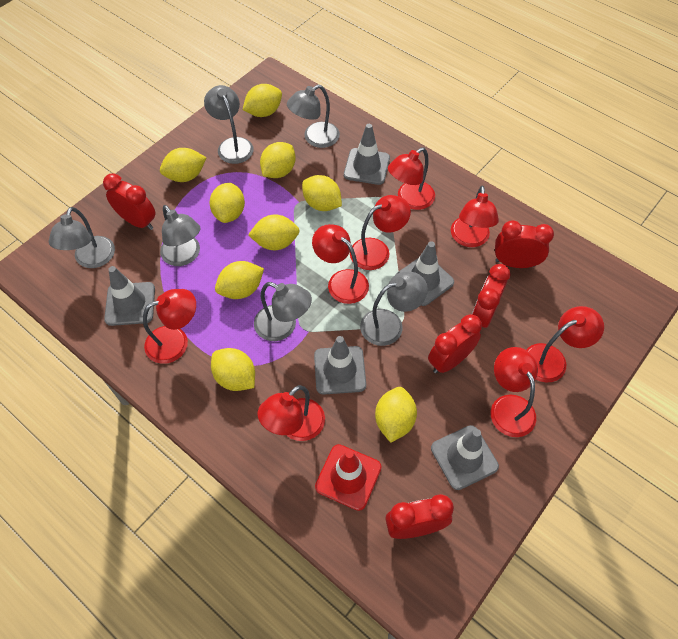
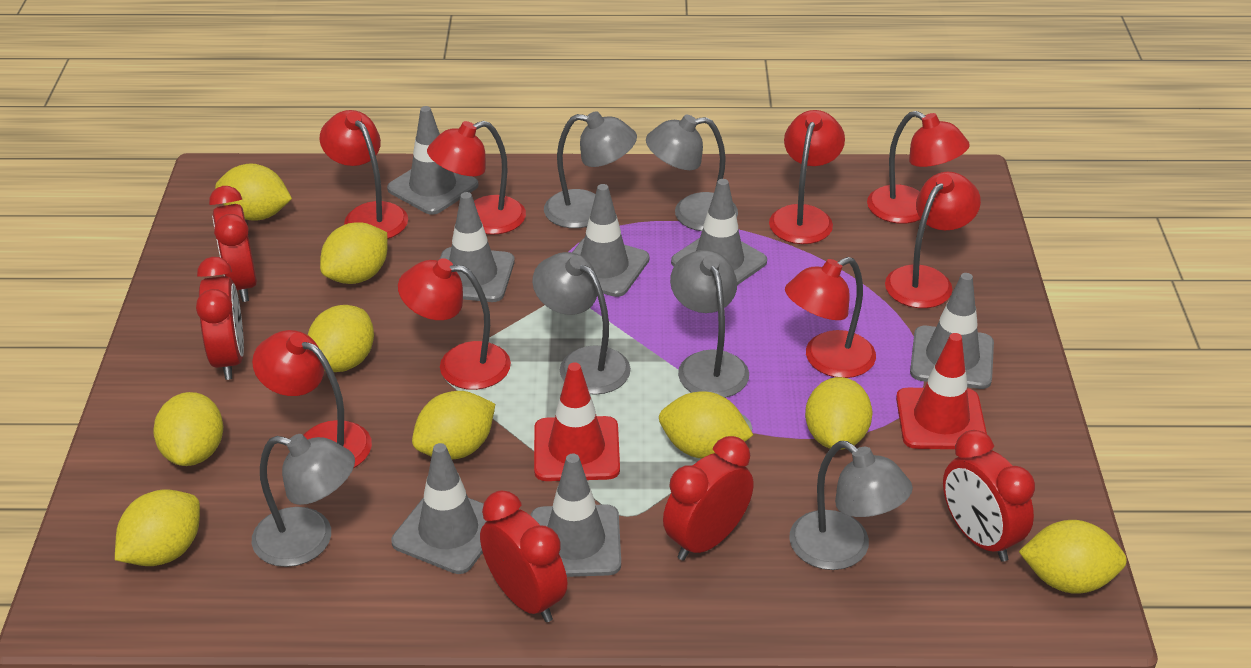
grey traffic cone: 5 -> 7
red traffic cone: 1 -> 2

